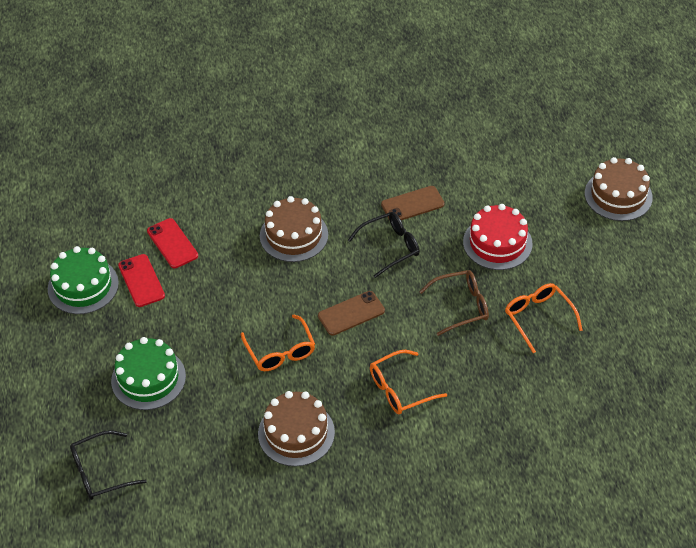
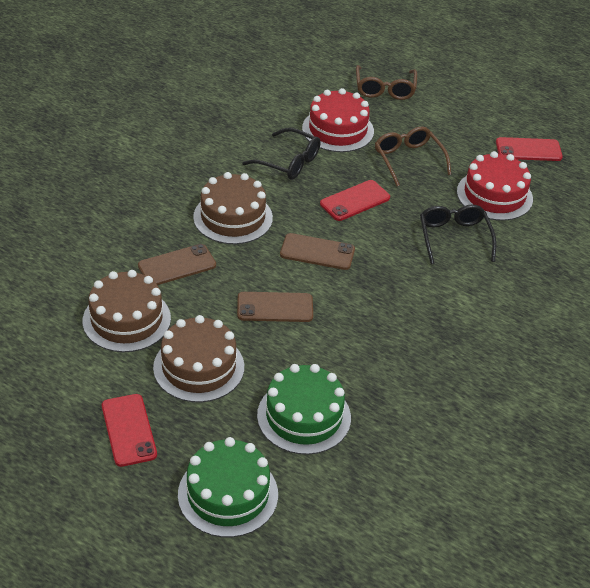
brown glasses: 1 -> 2
brown phone: 2 -> 3
orange glasses: 3 -> 0
red cake: 1 -> 2
red phone: 2 -> 3

